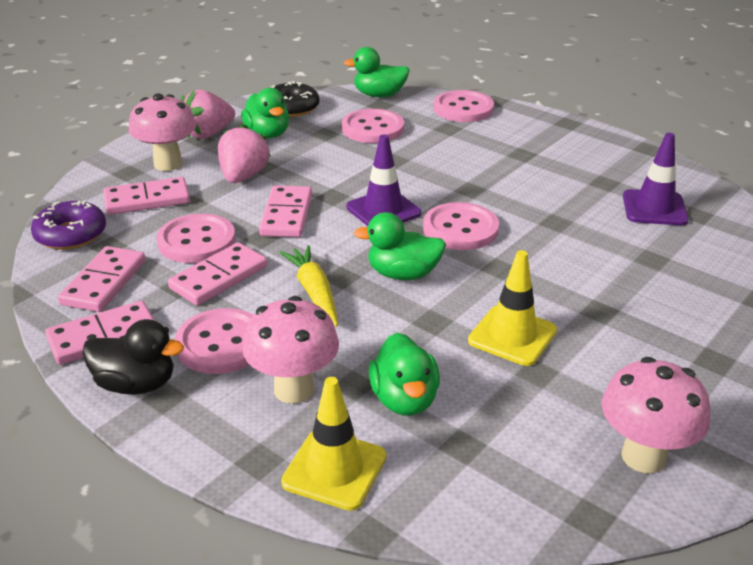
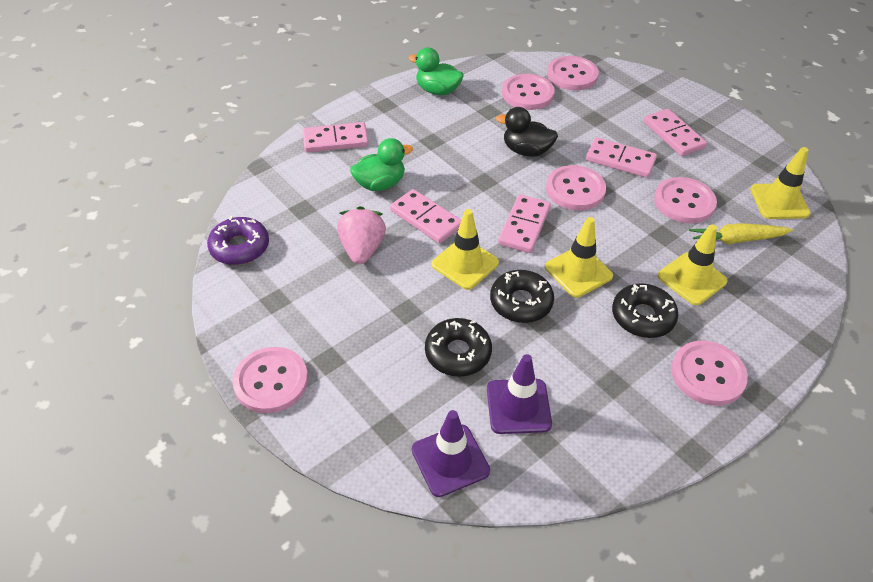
black donut: 1 -> 3
green duck: 4 -> 2
pink button: 5 -> 6
pink mushroom: 3 -> 0
pink strawberry: 2 -> 1
yellow traffic cone: 2 -> 4

